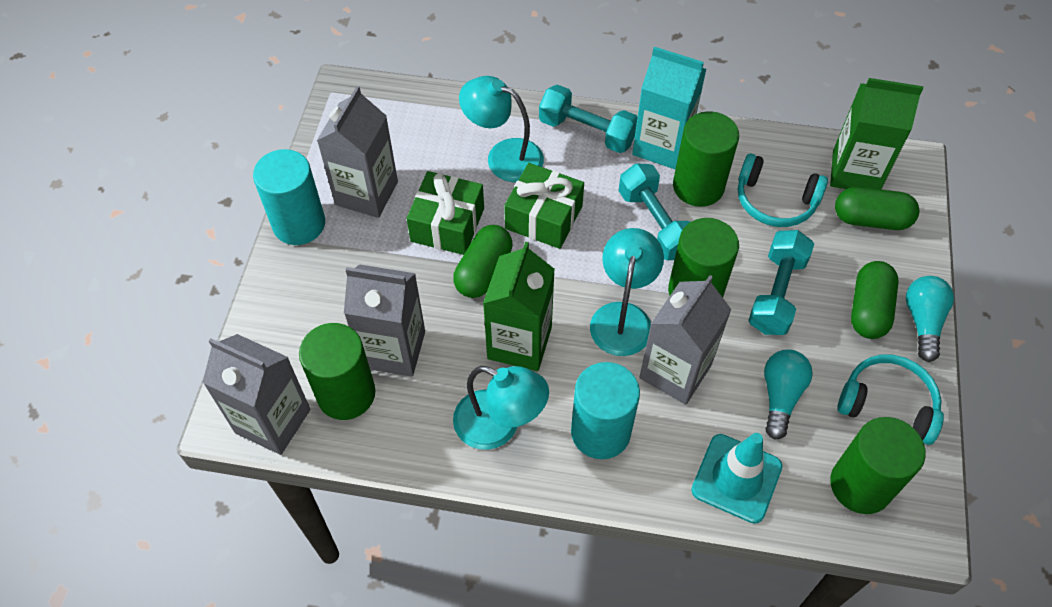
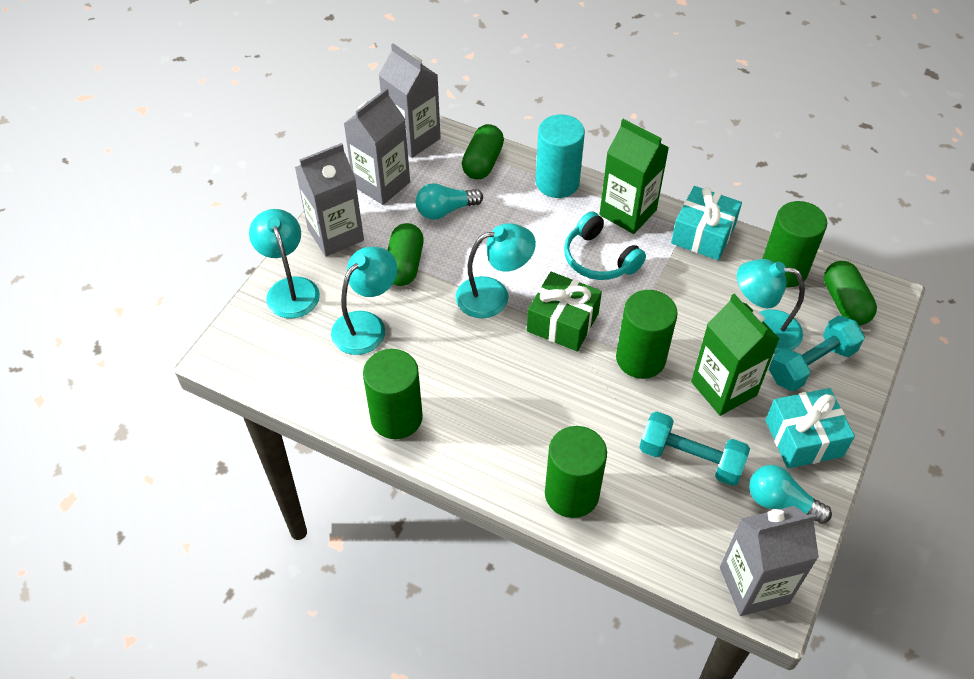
green gift: 2 -> 1
turquoise carton: 1 -> 0
turquoise cylinder: 2 -> 1
turquoise dumbbell: 3 -> 2
turquoise gift: 0 -> 2
turquoise headphones: 2 -> 1
turquoise lamp: 3 -> 4
turquoise traffic cone: 1 -> 0

